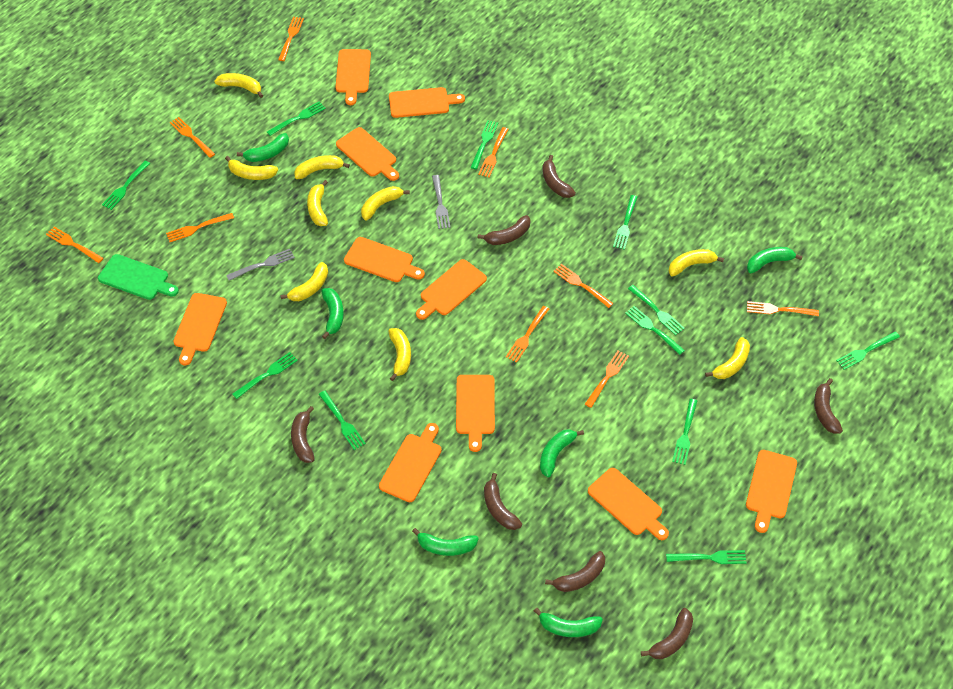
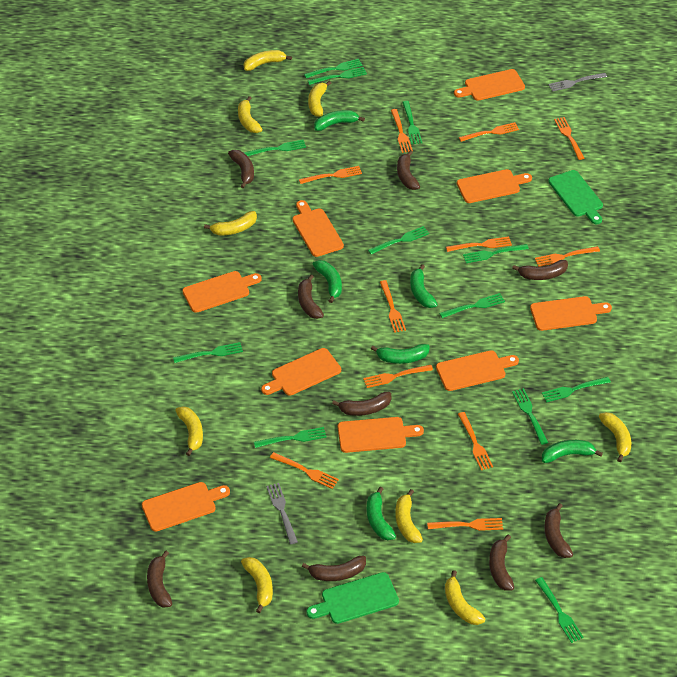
brown banana: 7 -> 9
green cutting board: 1 -> 2
green fork: 11 -> 12
orange cutting board: 10 -> 9
orange fork: 9 -> 11

